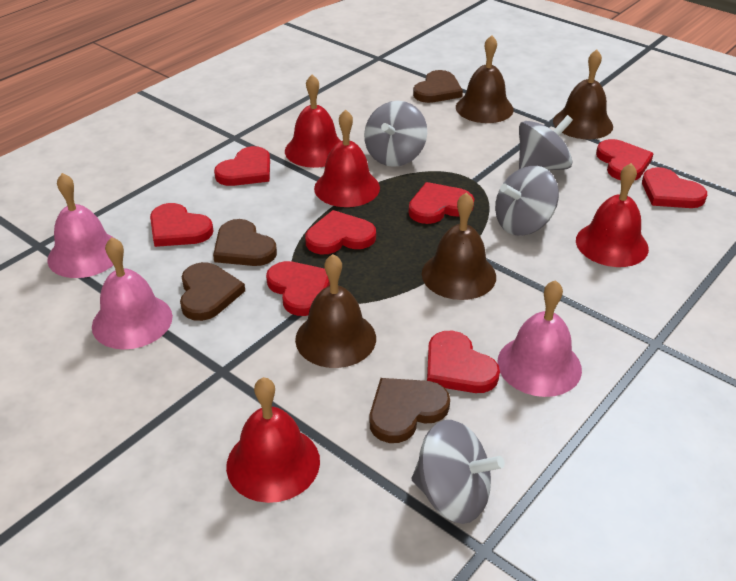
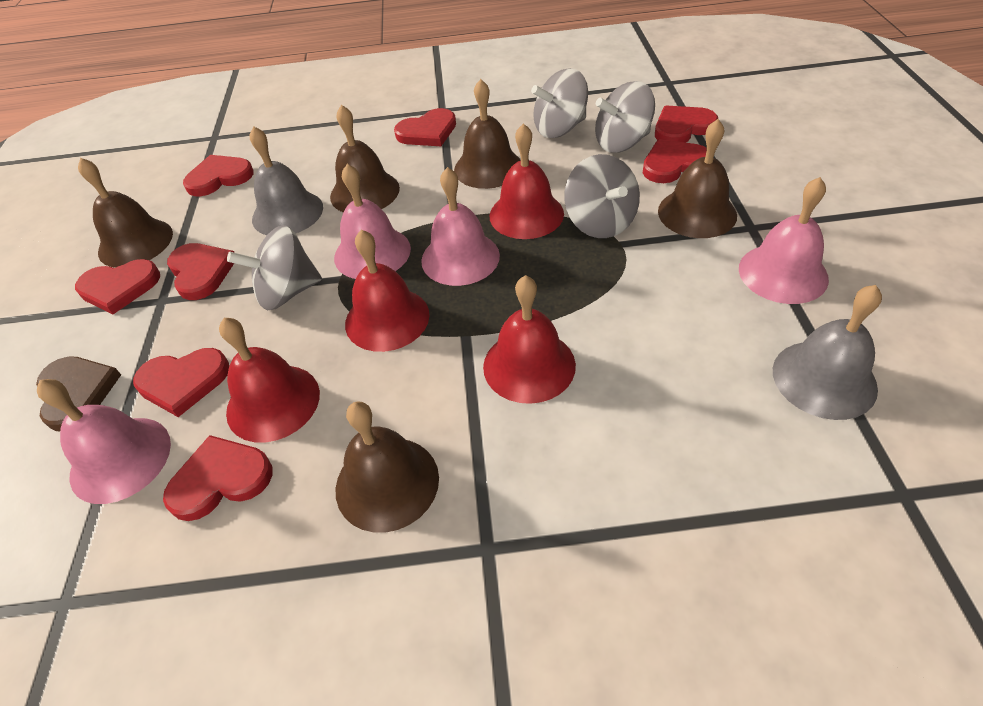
brown bell: 4 -> 5
brown heart: 4 -> 1
grey bell: 0 -> 2
pink bell: 3 -> 4

